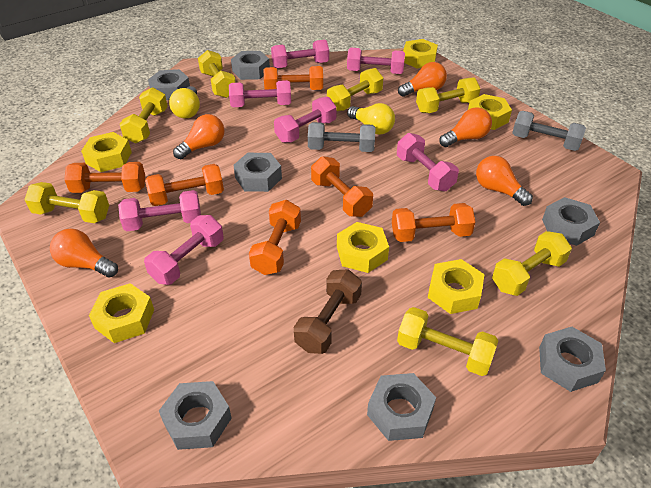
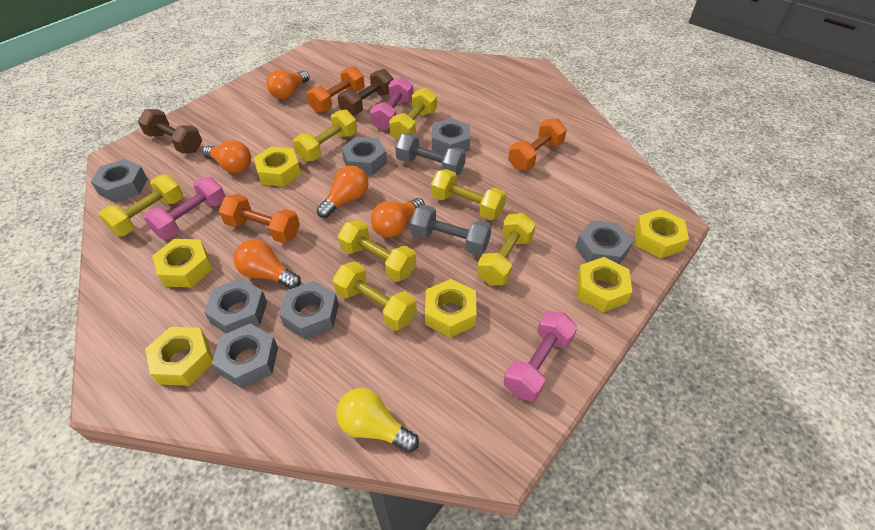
brown dumbbell: 1 -> 2
orange dumbbell: 6 -> 3
pink dumbbell: 7 -> 3
yellow light bulb: 2 -> 1

